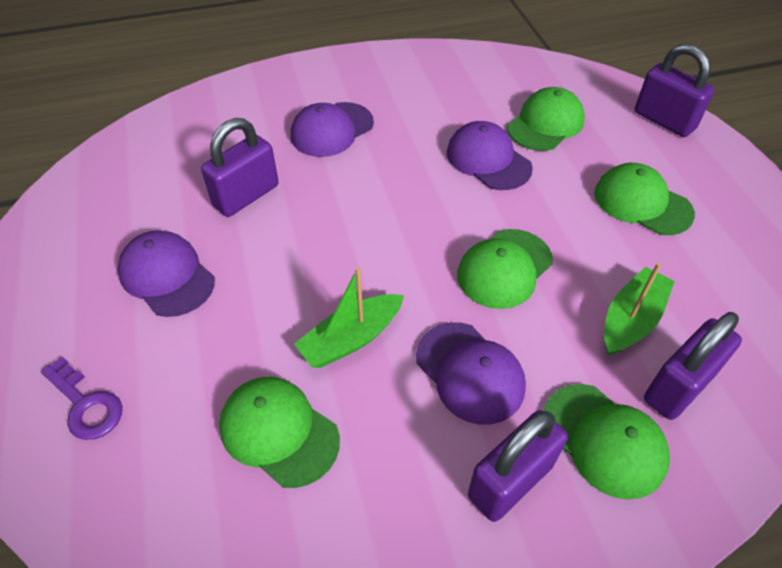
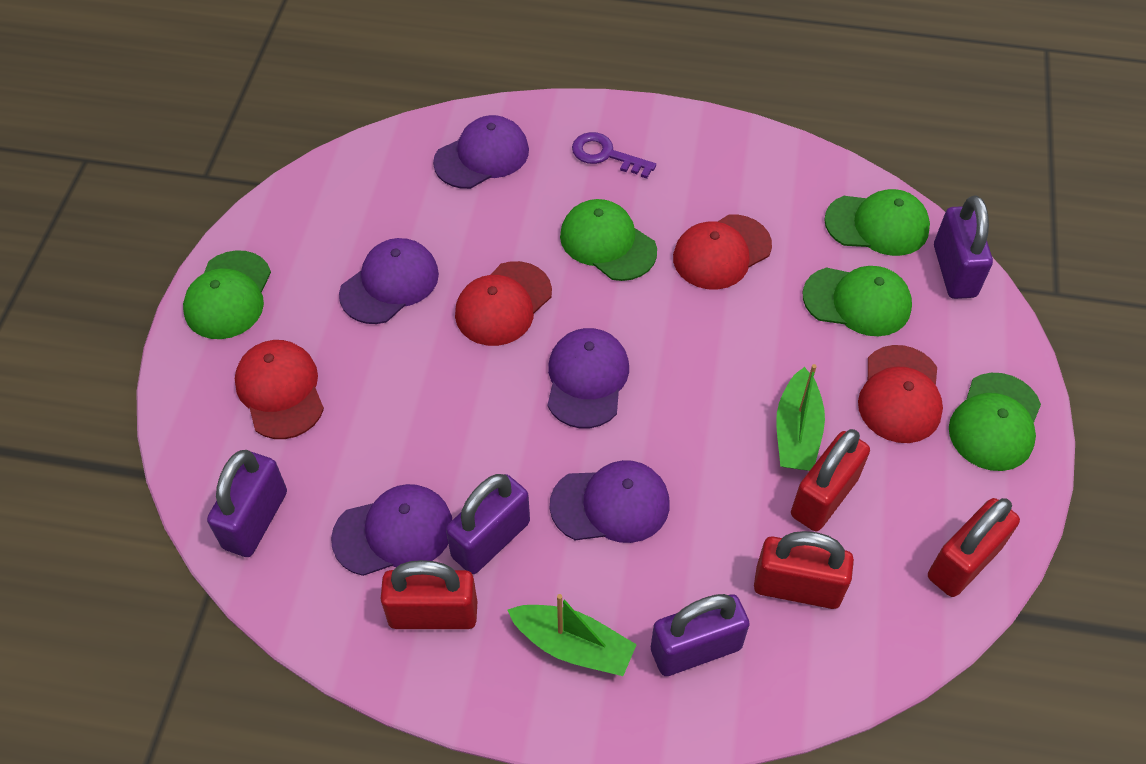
purple cap: 4 -> 5
red cap: 0 -> 4
red padlock: 0 -> 4

